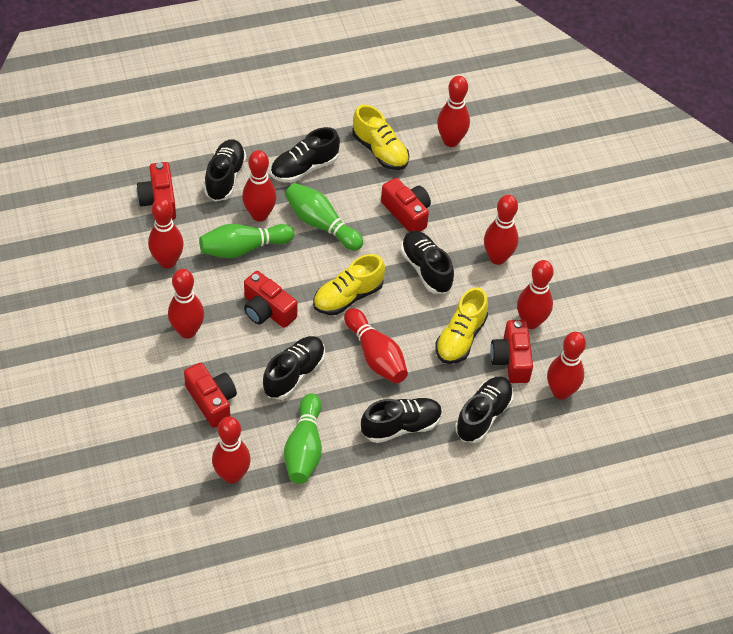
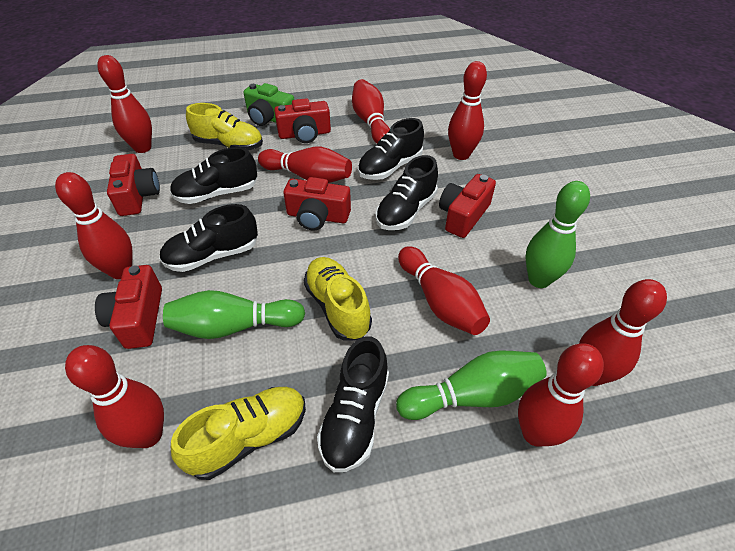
black shoe: 6 -> 5
green camera: 0 -> 1

